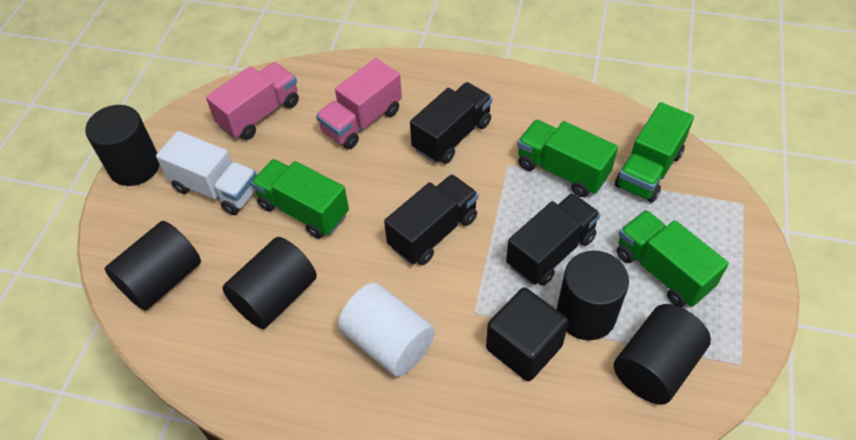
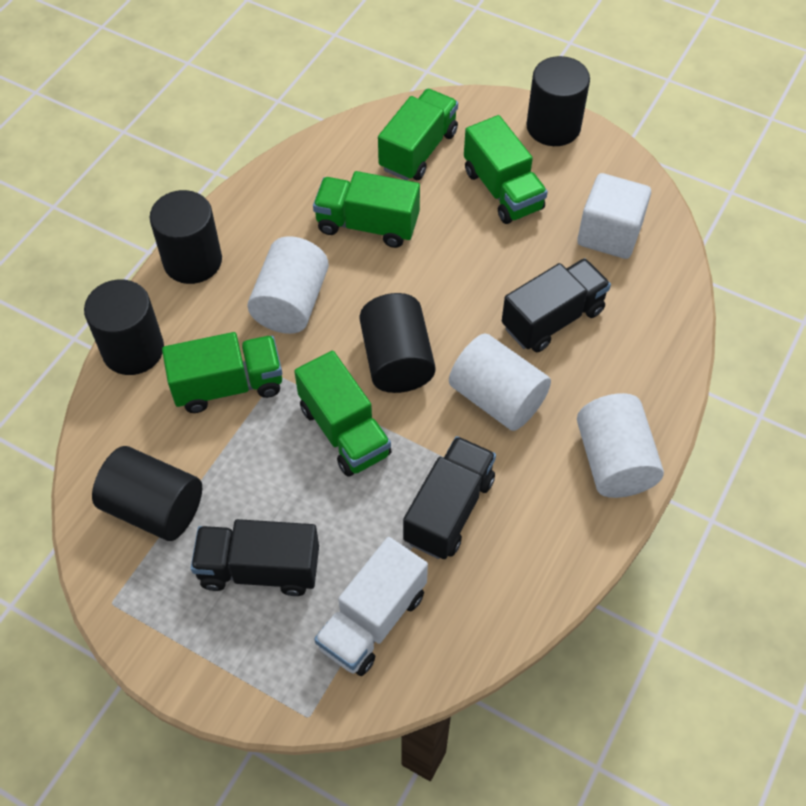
black cube: 1 -> 0
green truck: 4 -> 5
pink truck: 2 -> 0
white cube: 0 -> 1
white cylinder: 1 -> 3

